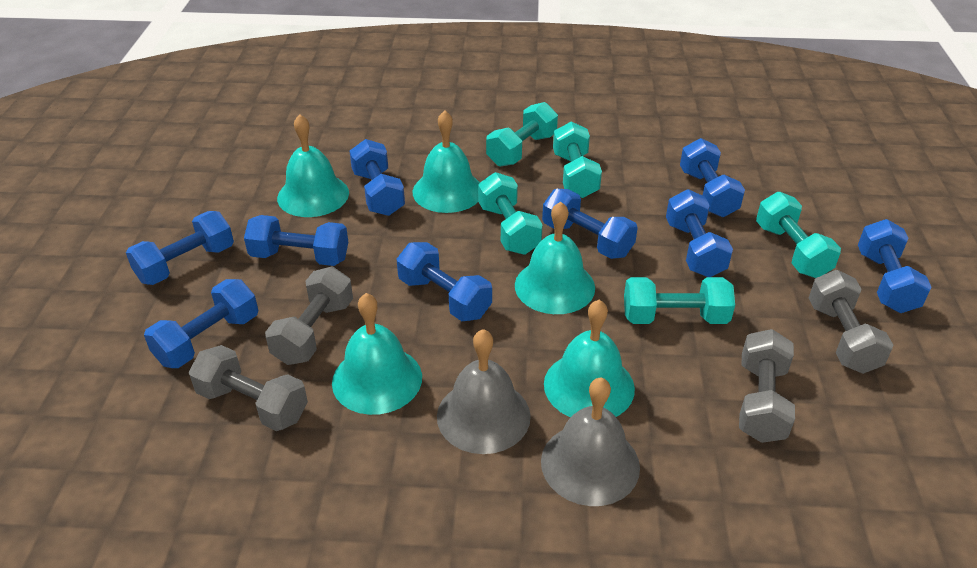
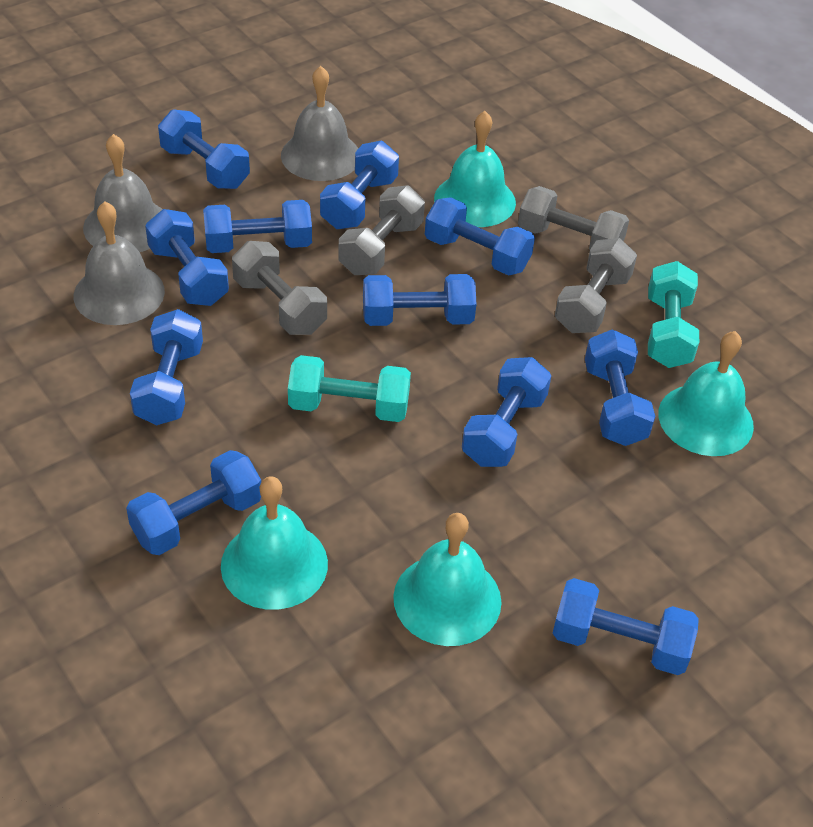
blue dumbbell: 9 -> 11
grey bell: 2 -> 3
turquoise bell: 5 -> 4
turquoise dumbbell: 5 -> 2

